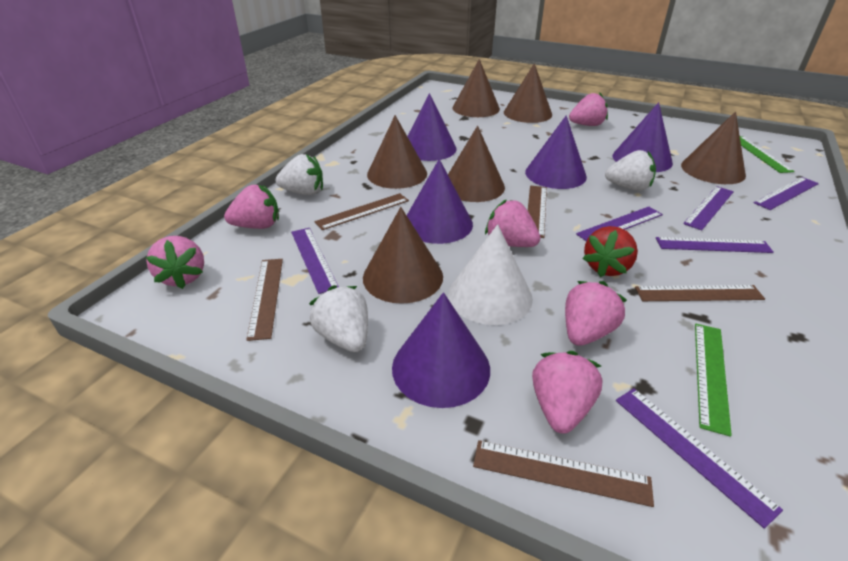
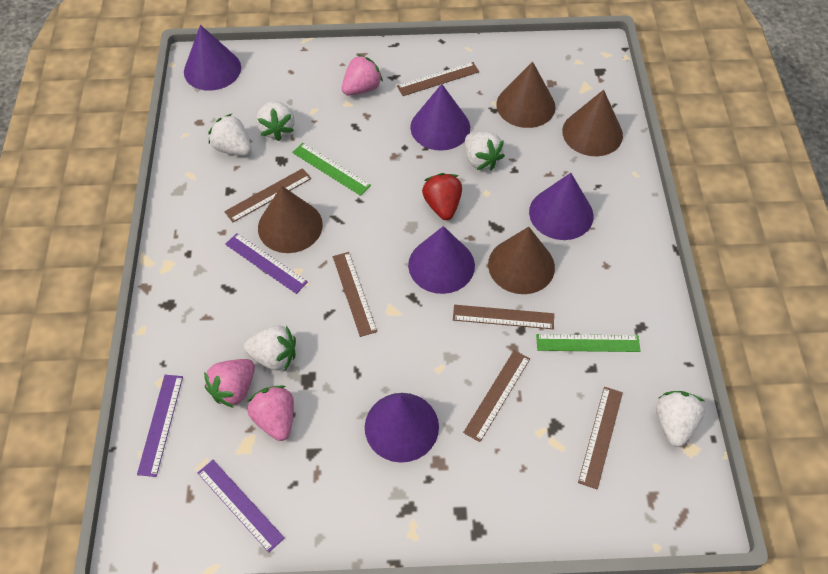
brown cone: 6 -> 4
brown ruler: 5 -> 6
pink strawberry: 6 -> 3
purple ruler: 6 -> 3
white cone: 1 -> 0
white strawberry: 3 -> 5

